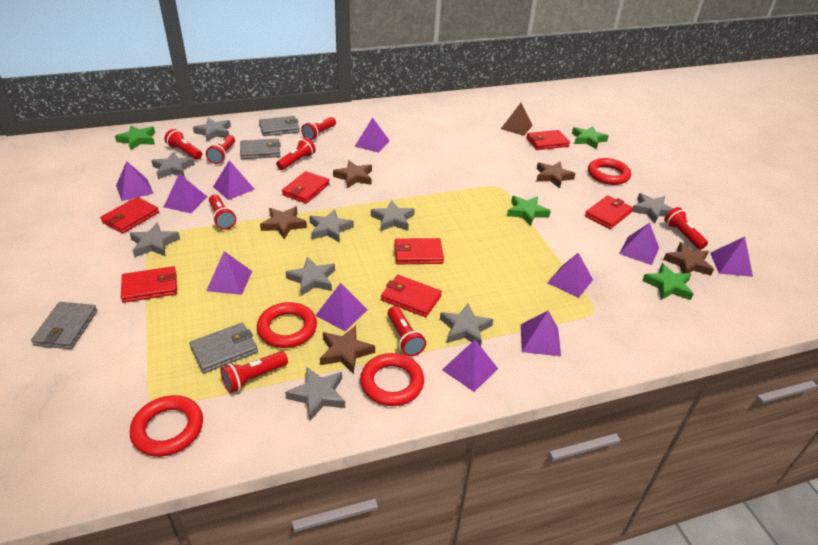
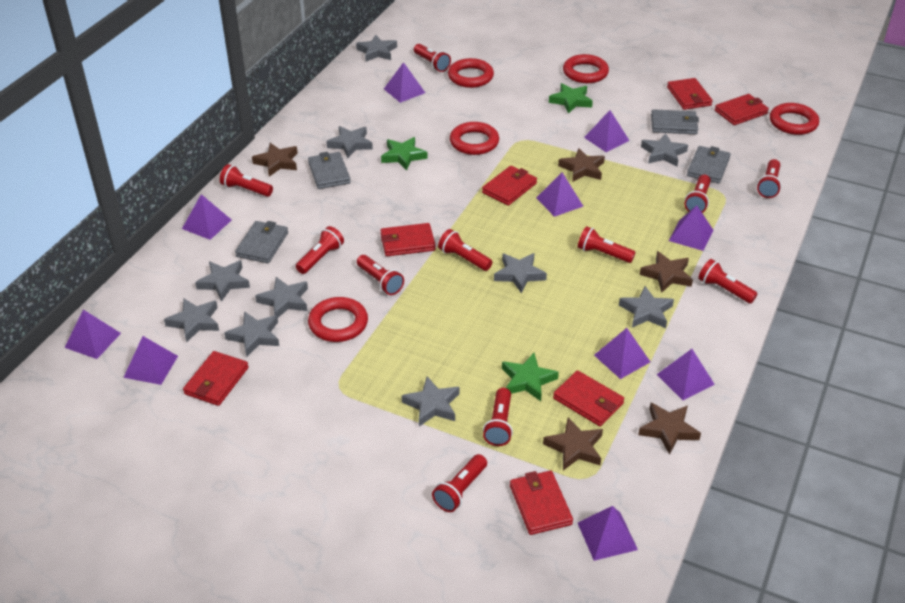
brown pyramid: 1 -> 0
green star: 4 -> 3
grey star: 9 -> 10
purple pyramid: 11 -> 10
red flashlight: 8 -> 11
red ring: 4 -> 5

